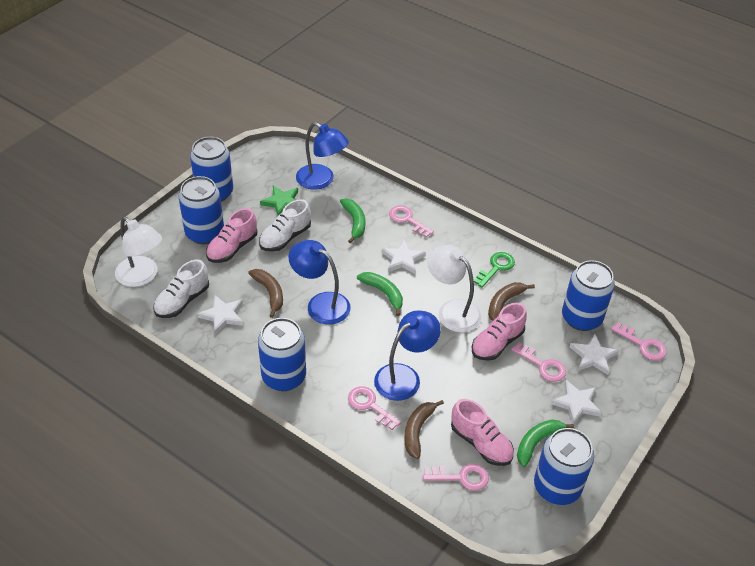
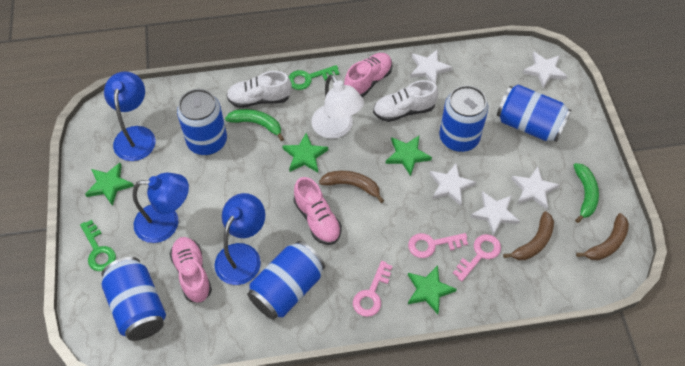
green banana: 3 -> 2
green key: 1 -> 2
green star: 1 -> 4
pink key: 5 -> 3
white lamp: 2 -> 1
white star: 4 -> 5

